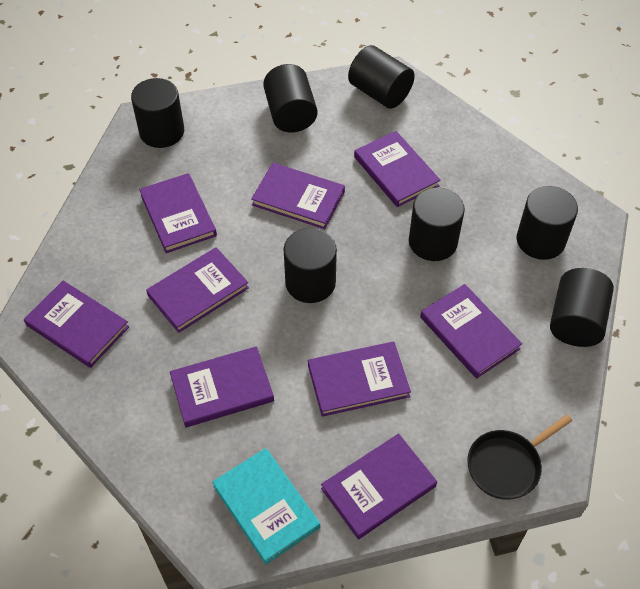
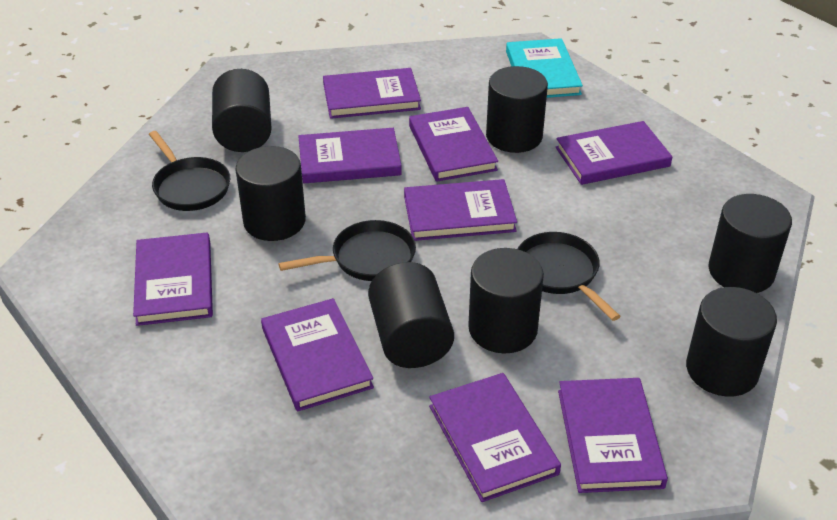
black pan: 1 -> 3

